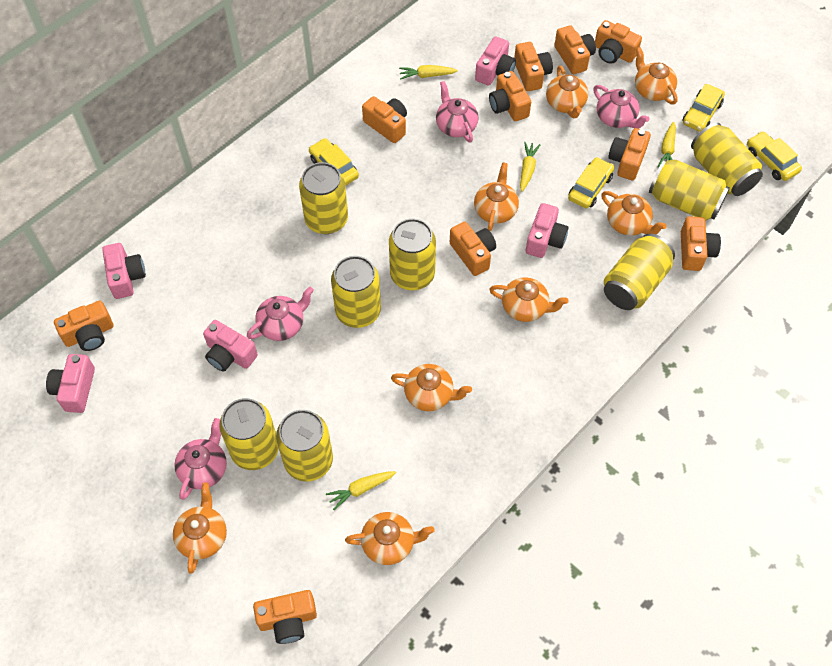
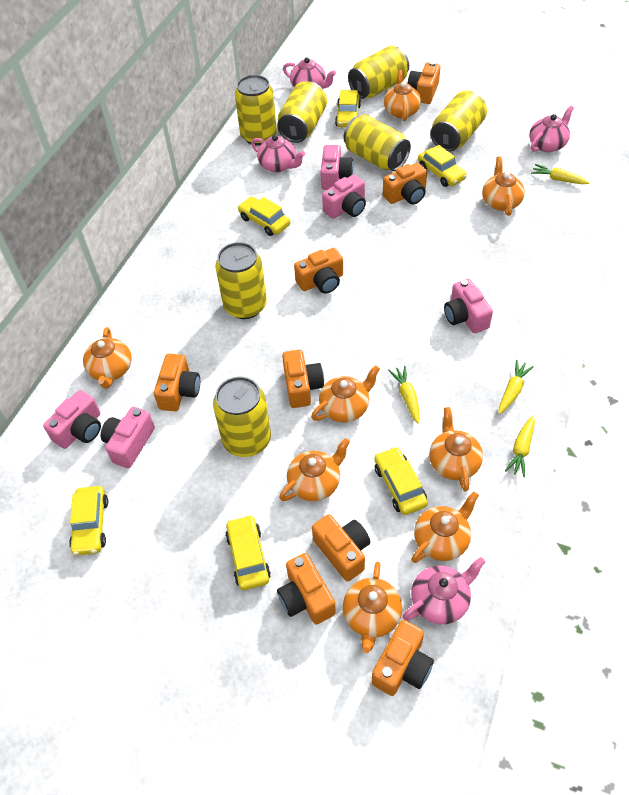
orange camera: 10 -> 8
yellow can: 8 -> 7
yellow car: 4 -> 6

